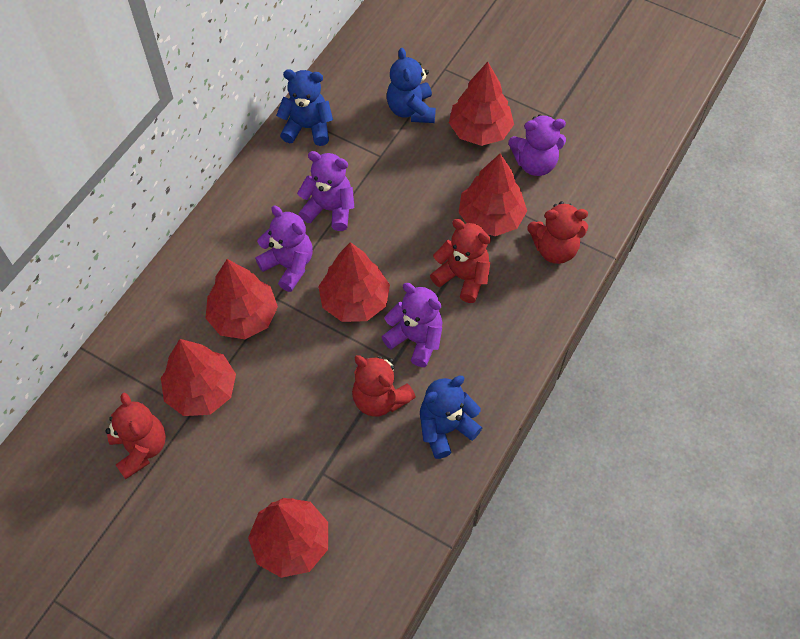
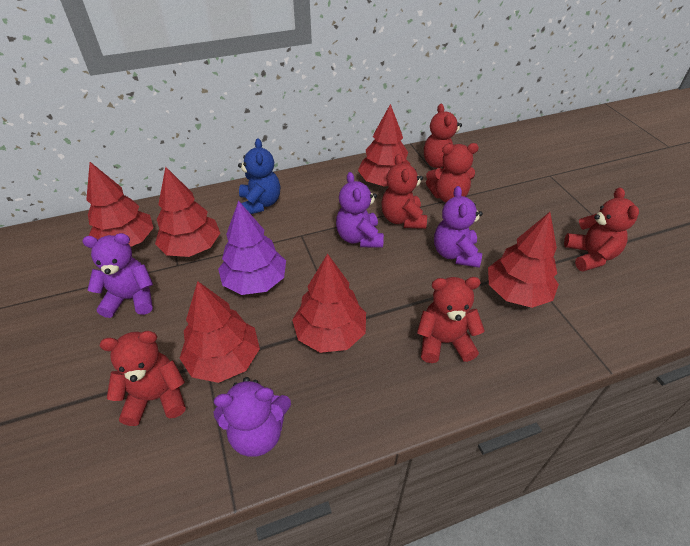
blue teddy bear: 3 -> 1
purple tree: 0 -> 1
red teddy bear: 4 -> 6

